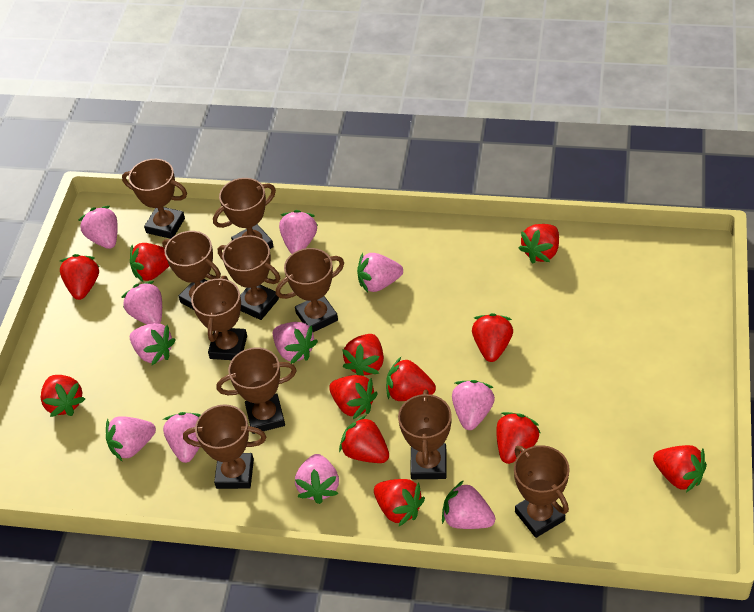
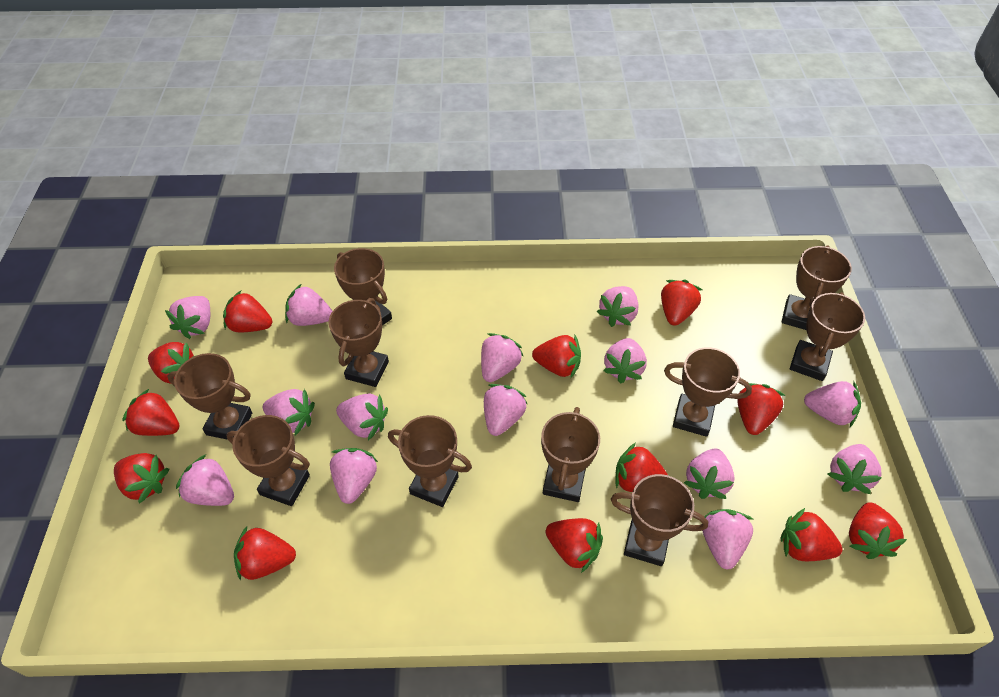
pink strawberry: 11 -> 14

